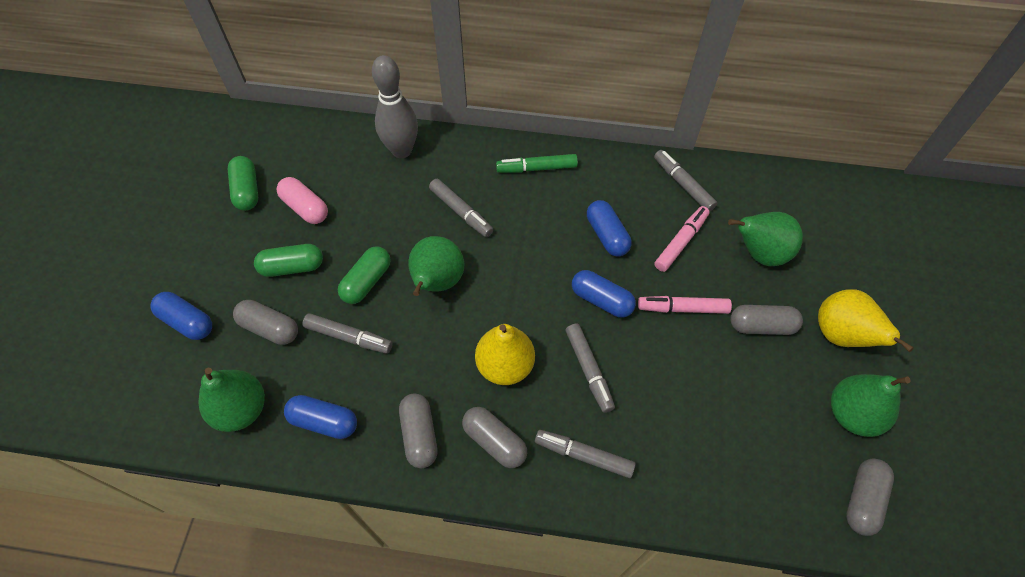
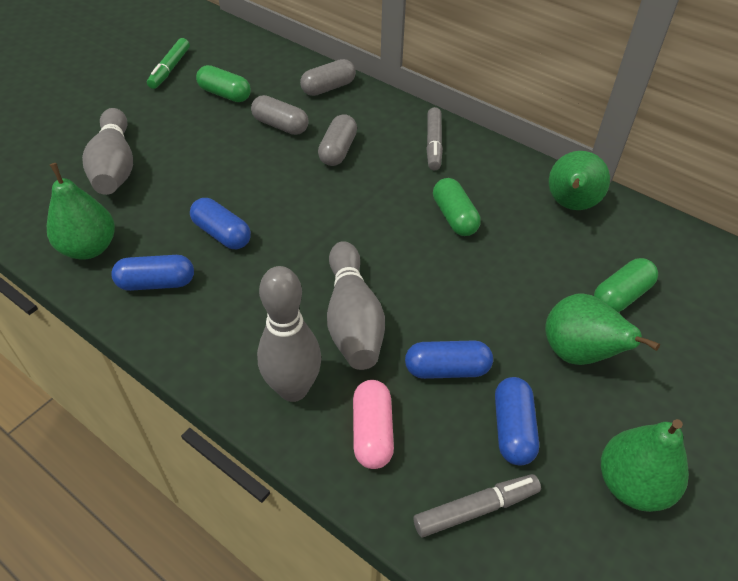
grey bowling pin: 1 -> 3
grey capsule: 5 -> 3
grey marker: 5 -> 2
pink marker: 2 -> 0
yellow pear: 2 -> 0

